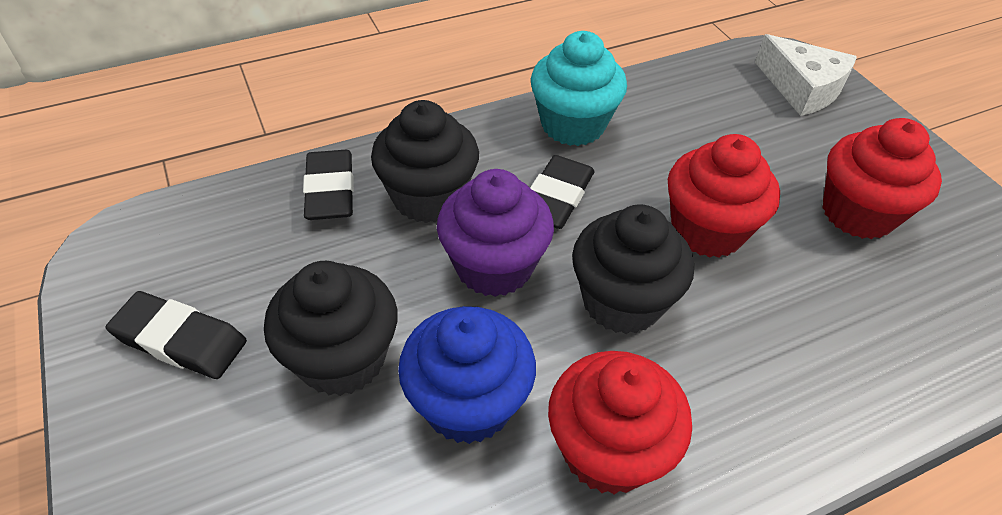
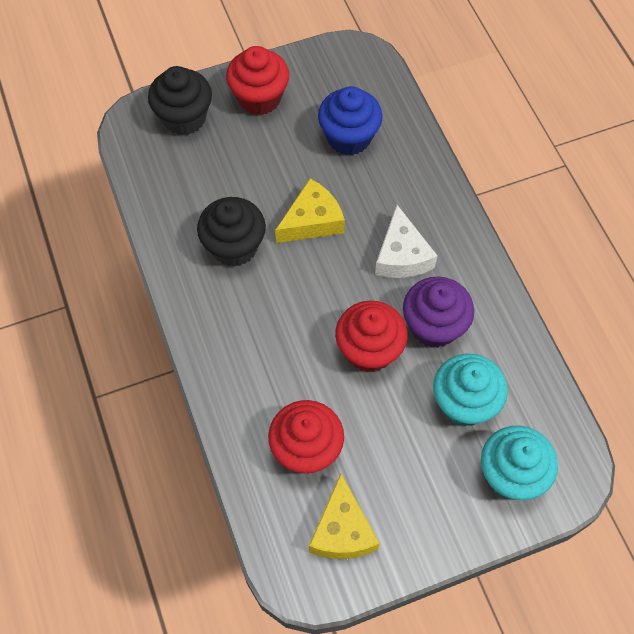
black cupcake: 3 -> 2
black eraser: 3 -> 0
turquoise cupcake: 1 -> 2
yellow cheese: 0 -> 2

